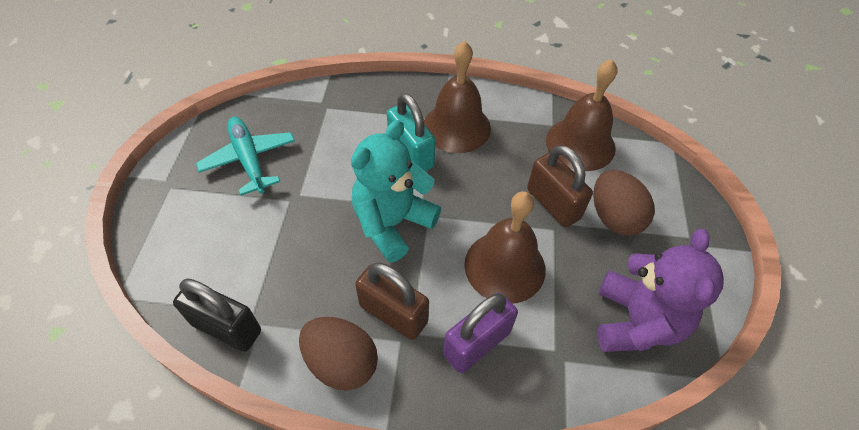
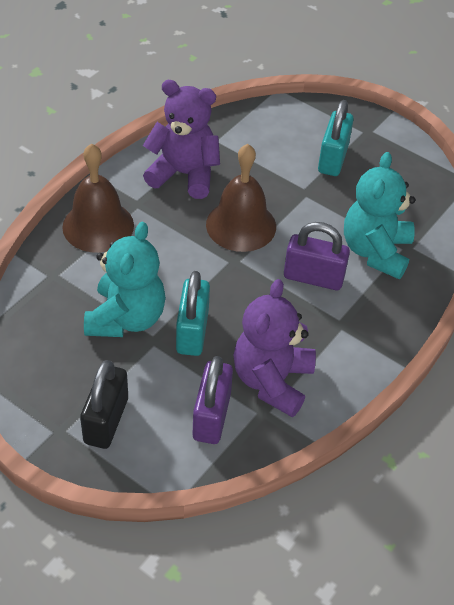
brown bell: 3 -> 2
brown egg: 2 -> 0
brown padlock: 2 -> 0
purple padlock: 1 -> 2
purple teddy bear: 1 -> 2
turquoise padlock: 1 -> 2
turquoise plane: 1 -> 0
turquoise teddy bear: 1 -> 2

